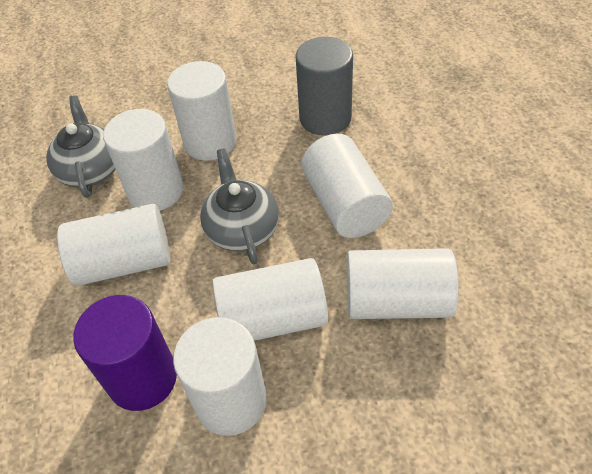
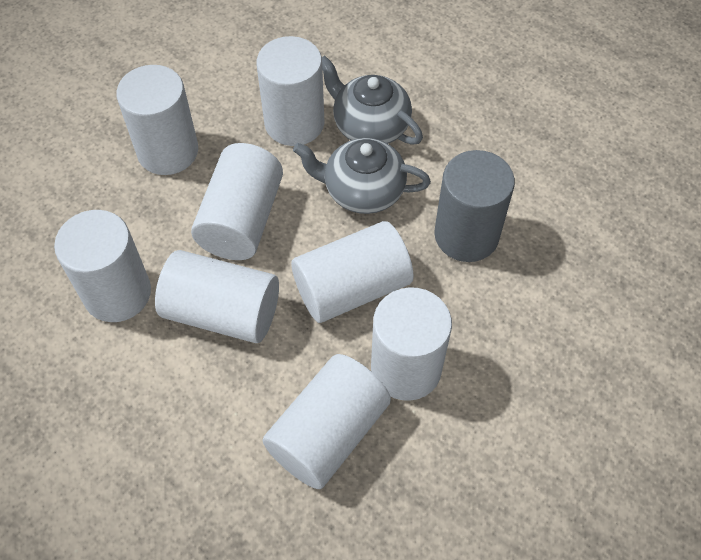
purple cylinder: 1 -> 0
white cylinder: 7 -> 8

